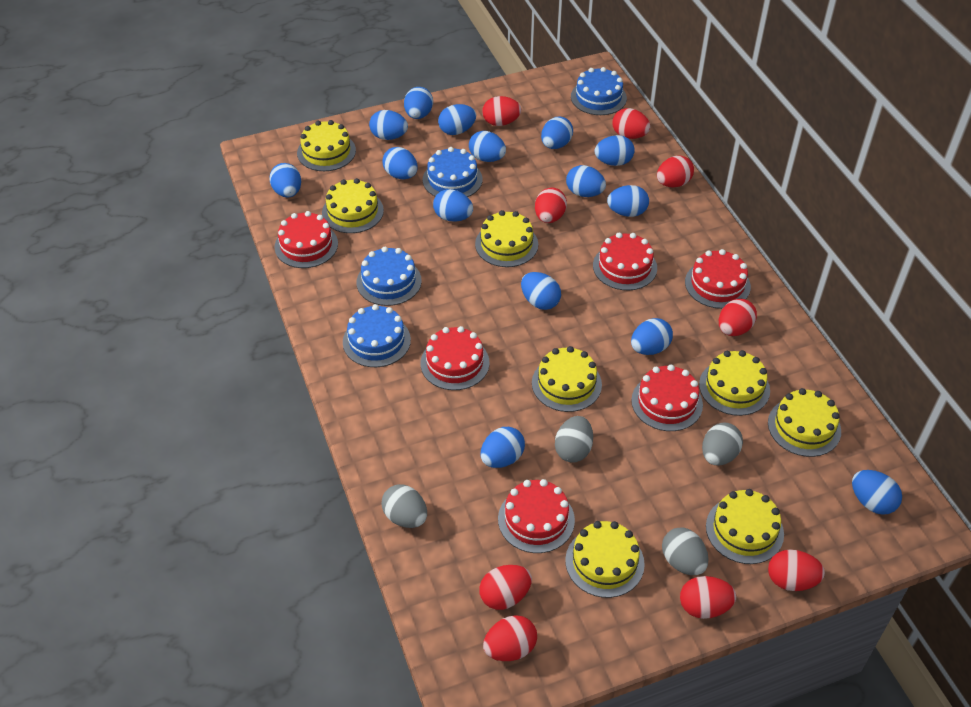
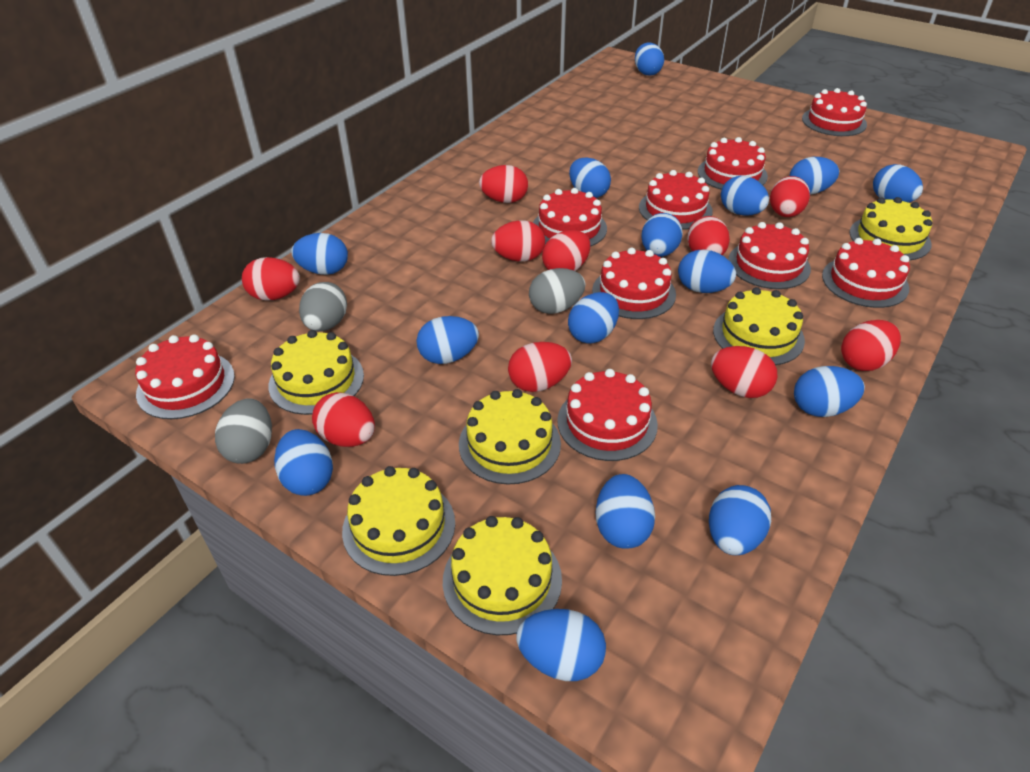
blue cake: 4 -> 0
grey egg: 4 -> 3
red cake: 6 -> 9
red egg: 9 -> 10
yellow cake: 8 -> 6

